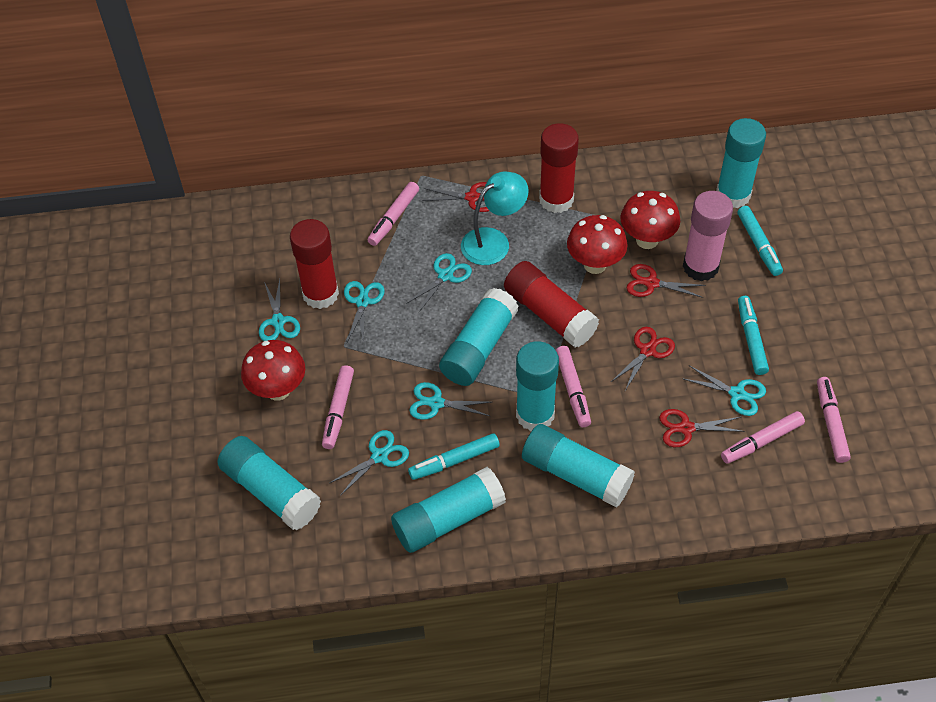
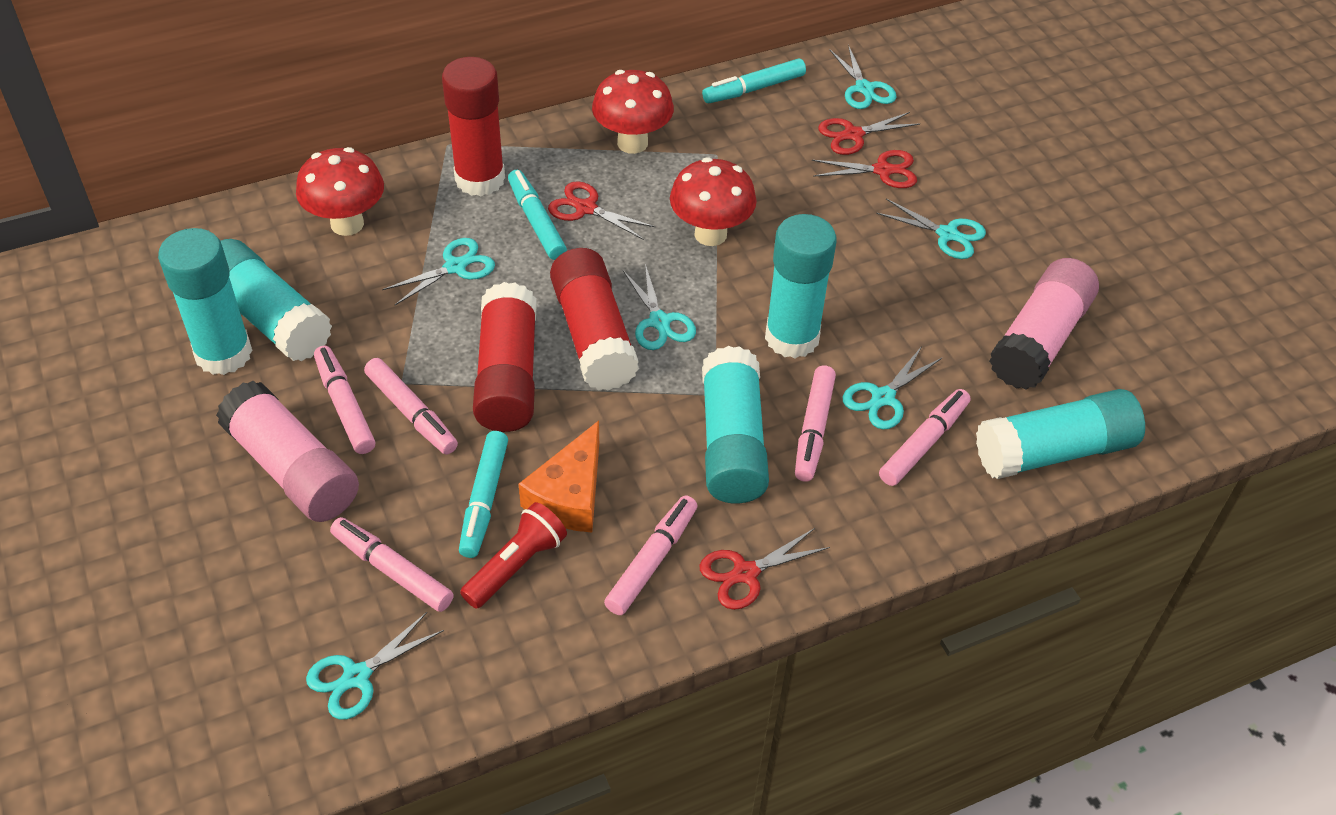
orange cheese: 0 -> 1
pink glue stick: 1 -> 2
pink marker: 5 -> 6
red flashlight: 0 -> 1
turquoise glue stick: 6 -> 5
turquoise lamp: 1 -> 0

